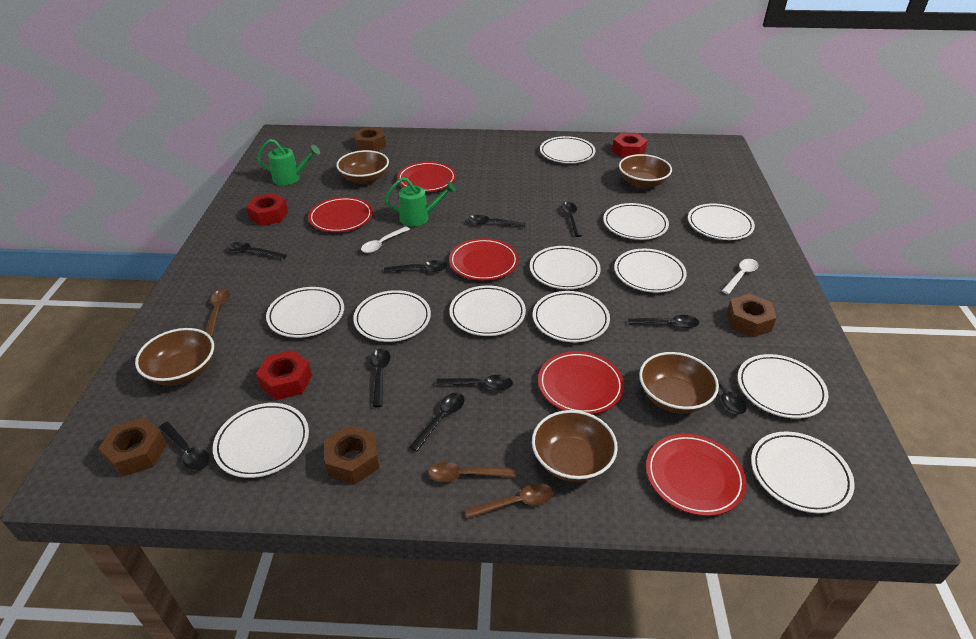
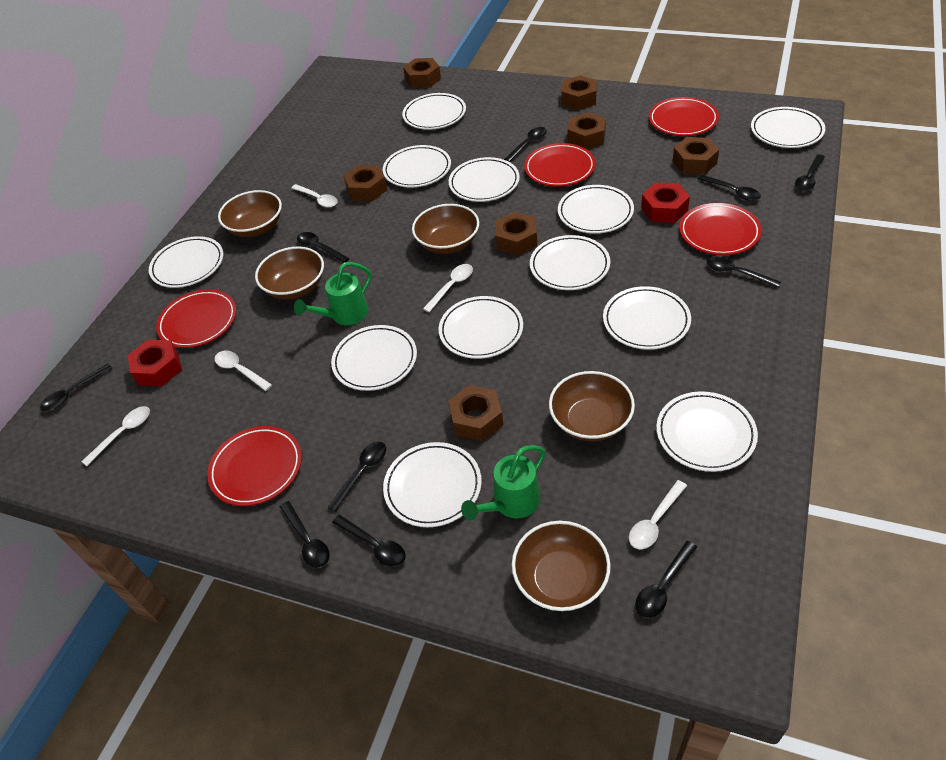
brown nut: 4 -> 7
brown spoon: 3 -> 0
red nut: 3 -> 2
white spoon: 2 -> 5

